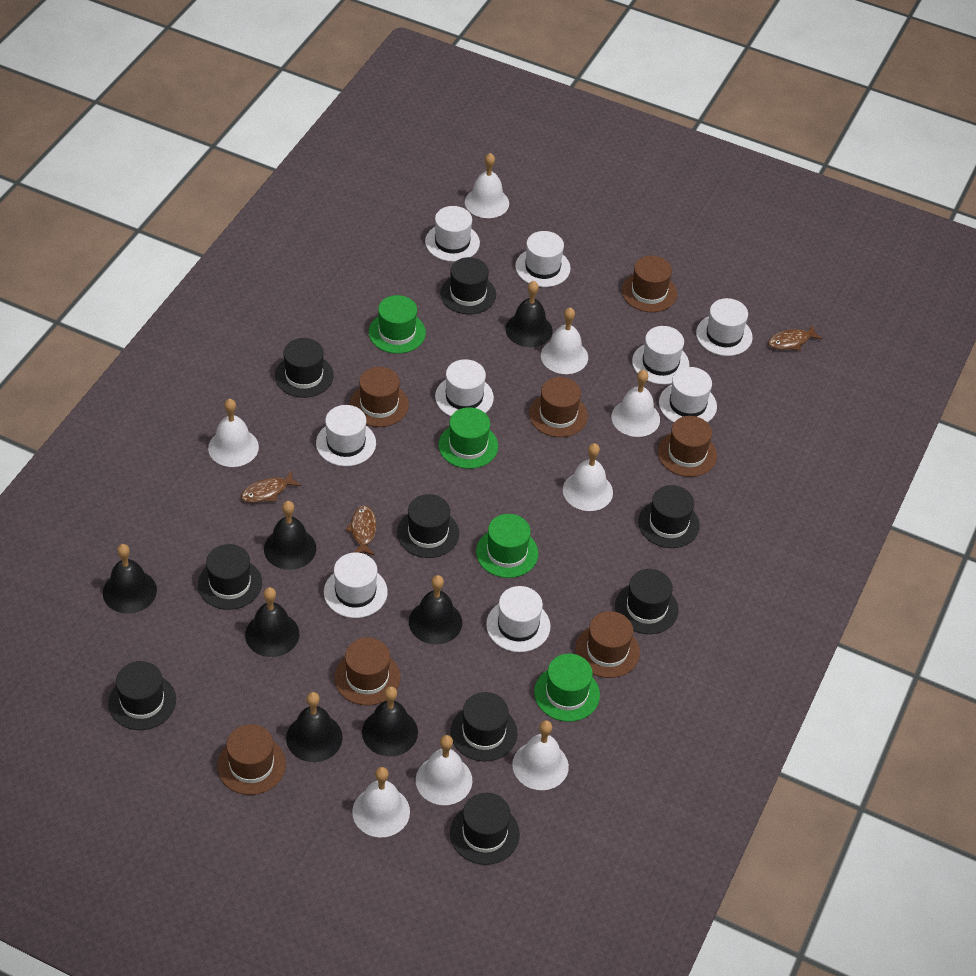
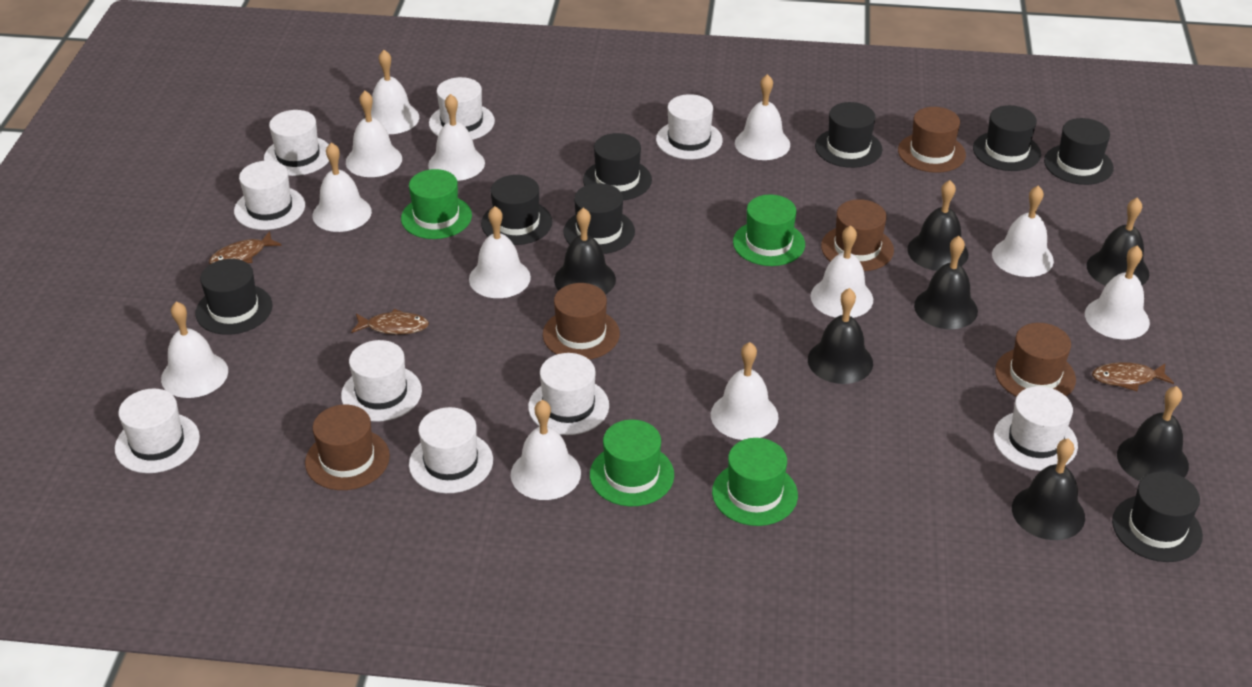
black hat: 9 -> 8
brown hat: 7 -> 5
white bell: 8 -> 12

